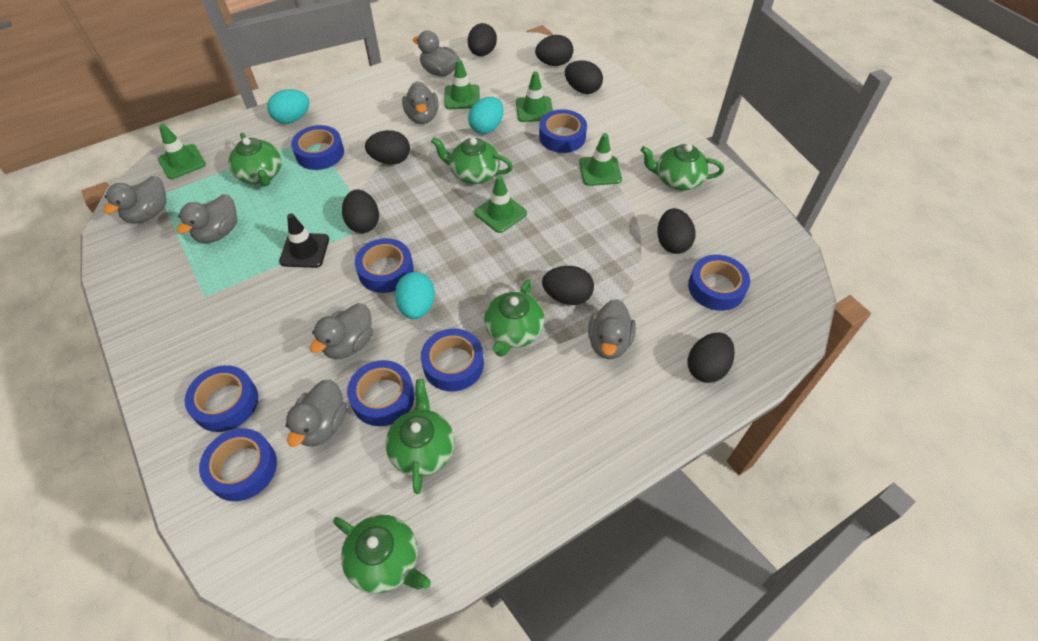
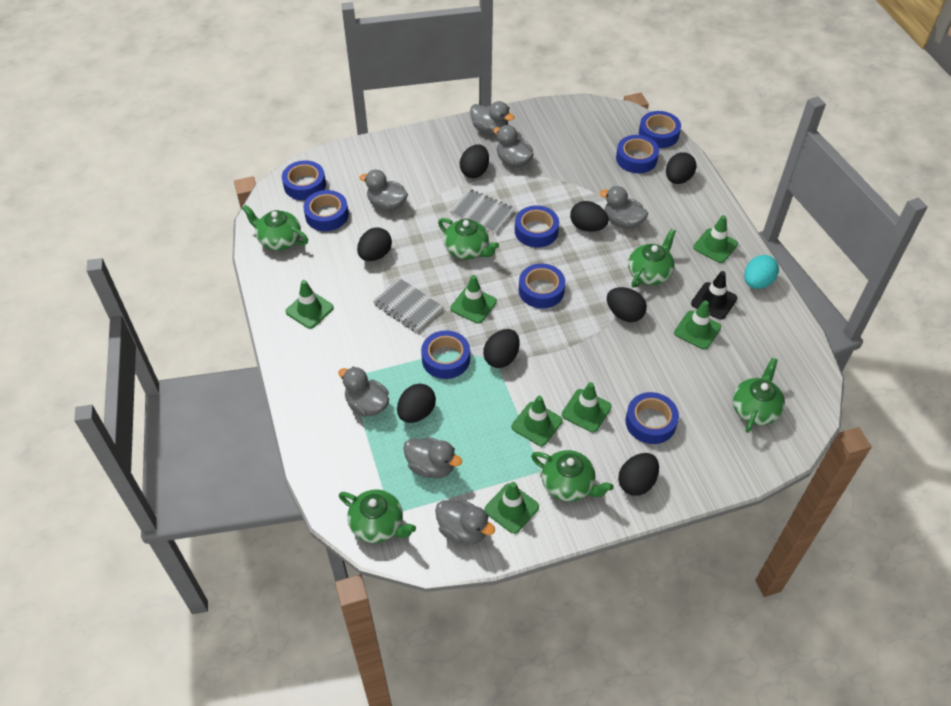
green traffic cone: 5 -> 7
grey notebook: 0 -> 2
turquoise egg: 3 -> 1

